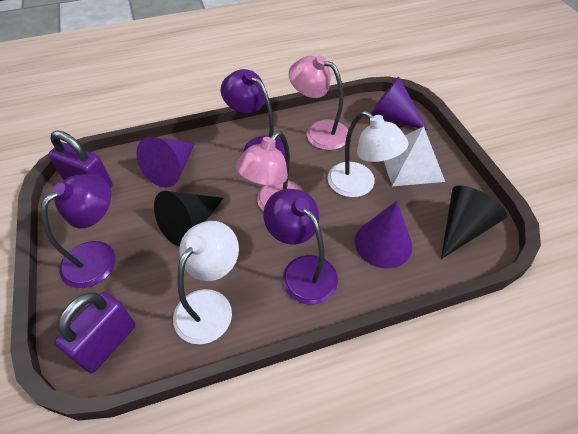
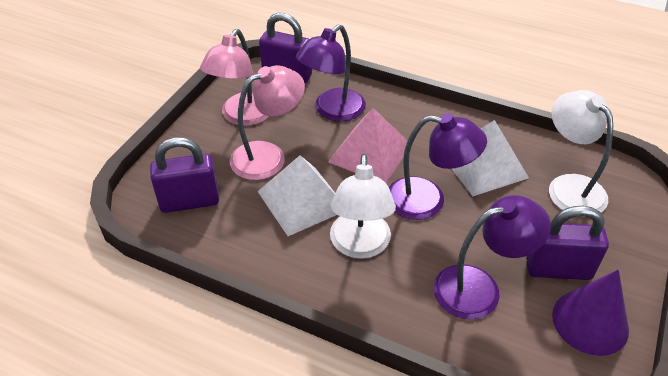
black cone: 2 -> 0
pink pyramid: 0 -> 1
purple cone: 3 -> 1
purple padlock: 2 -> 3
white pyramid: 1 -> 2

